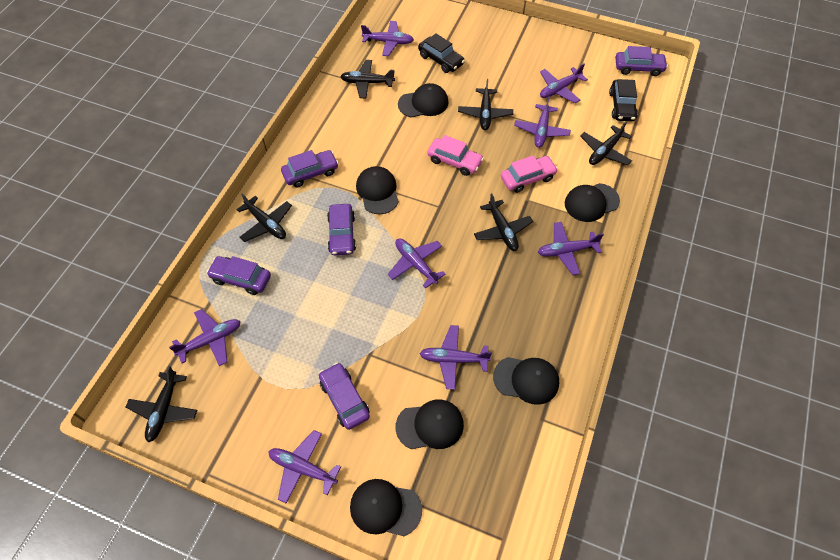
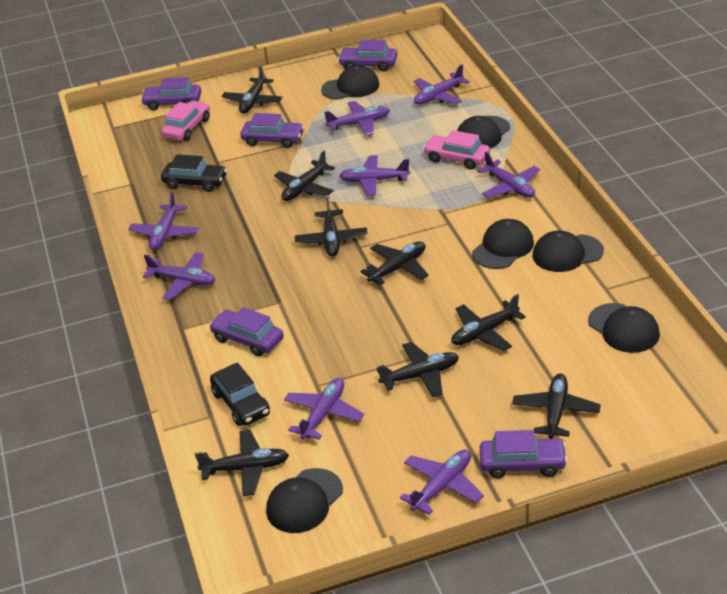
black plane: 6 -> 8

